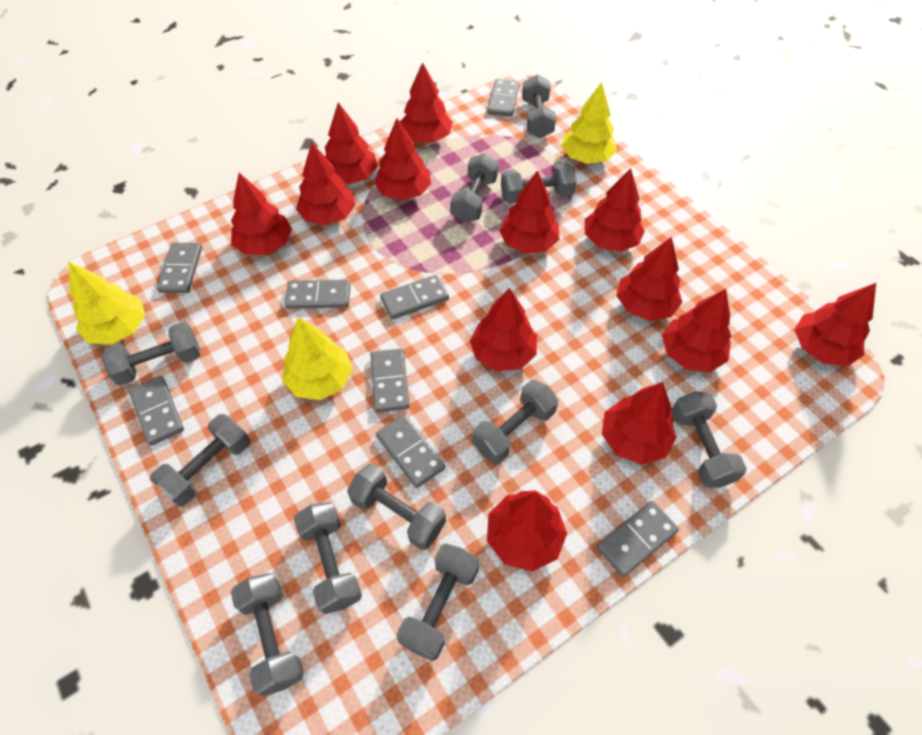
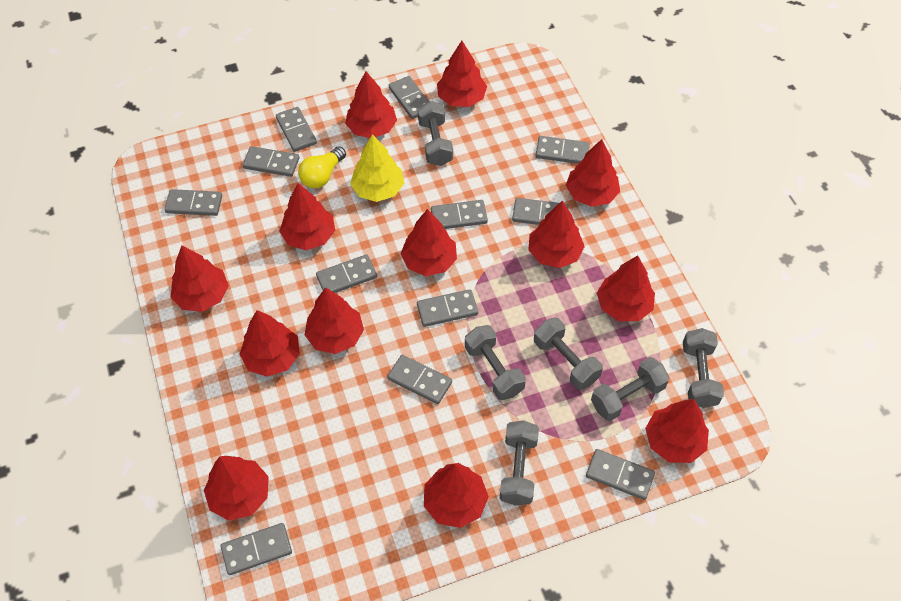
grey domino: 8 -> 12
grey dumbbell: 11 -> 6
yellow light bulb: 0 -> 1
yellow tree: 3 -> 1

